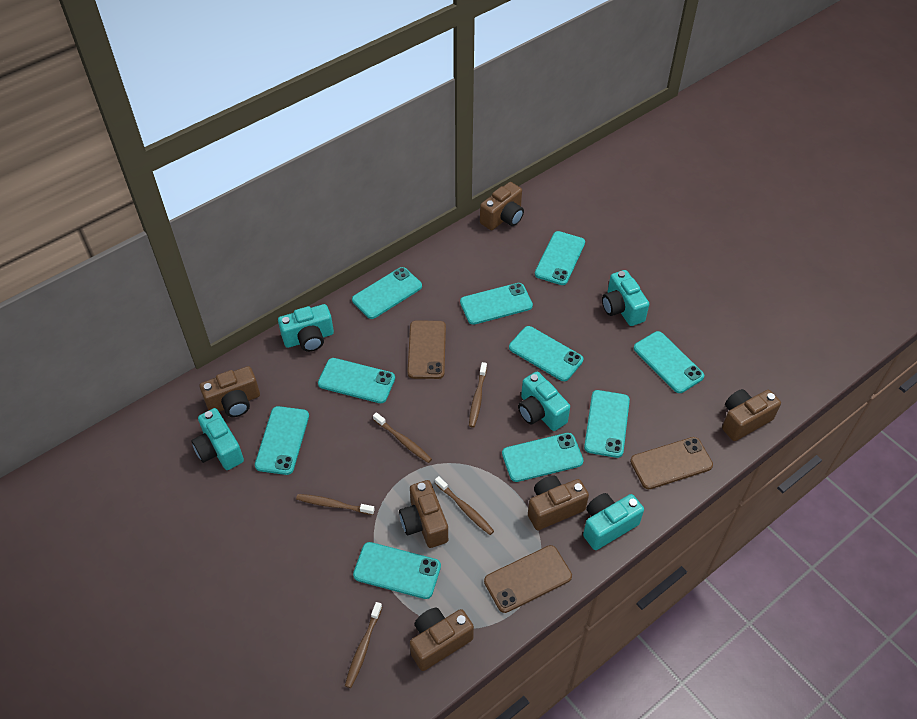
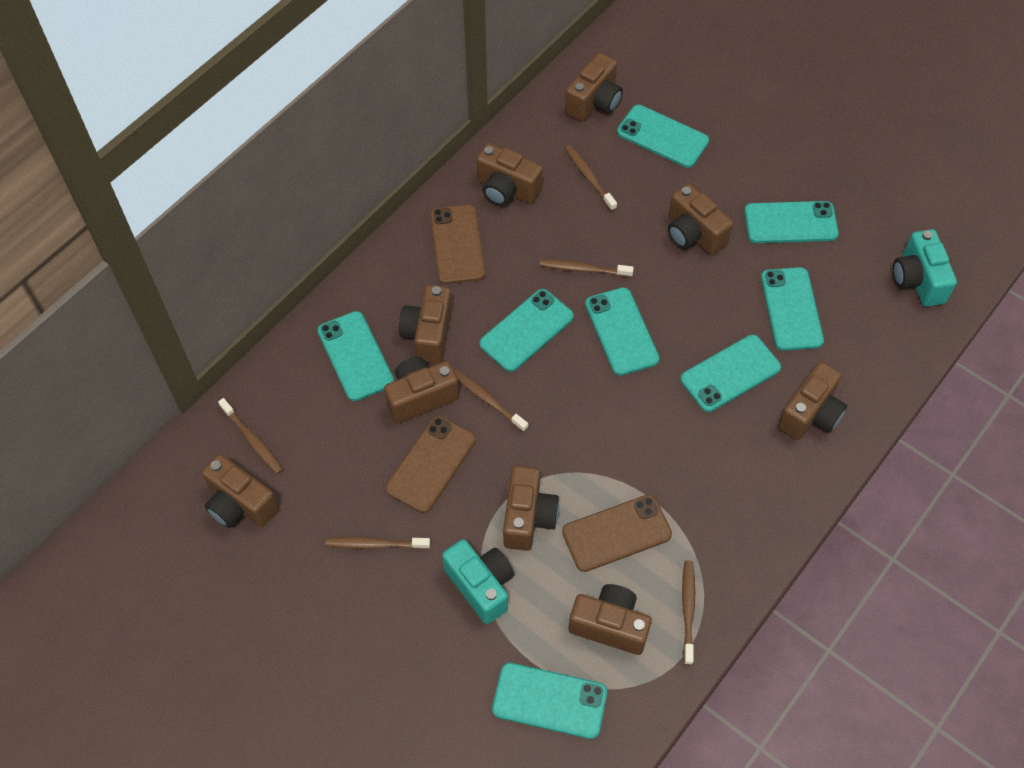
brown camera: 6 -> 9
brown toothbrush: 5 -> 6
turquoise camera: 5 -> 2
turquoise phone: 10 -> 8

